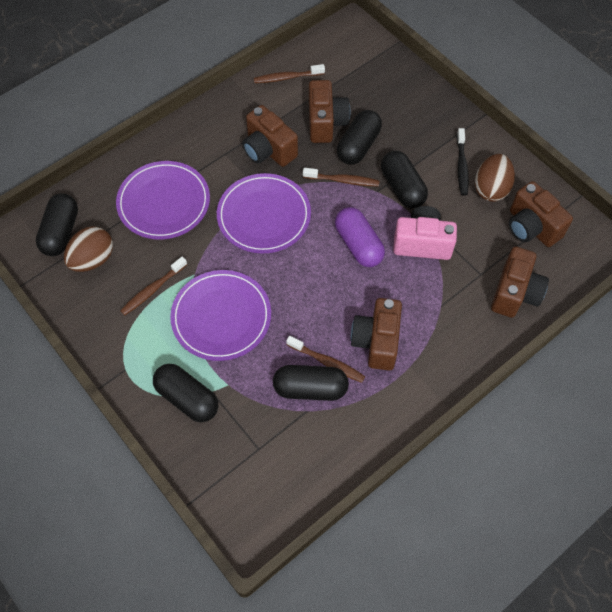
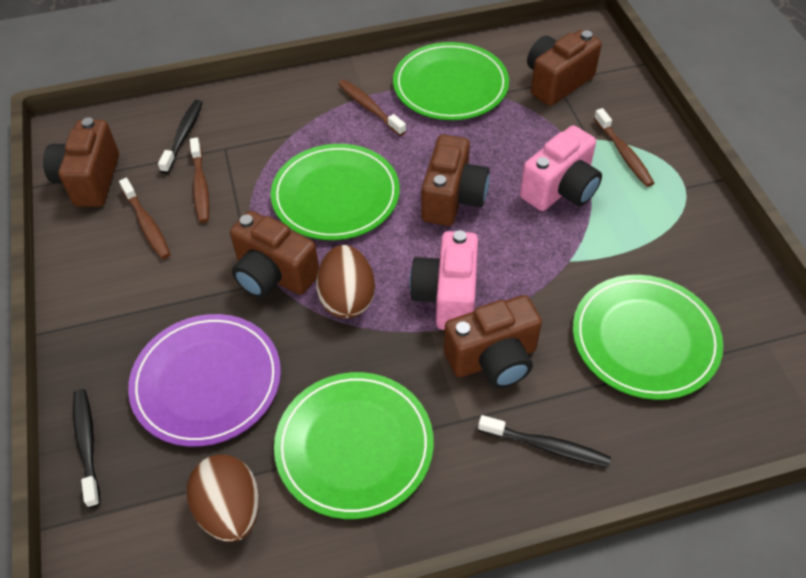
black capsule: 5 -> 0
black toothbrush: 1 -> 3
green plate: 0 -> 4
pink camera: 1 -> 2
purple capsule: 1 -> 0
purple plate: 3 -> 1

